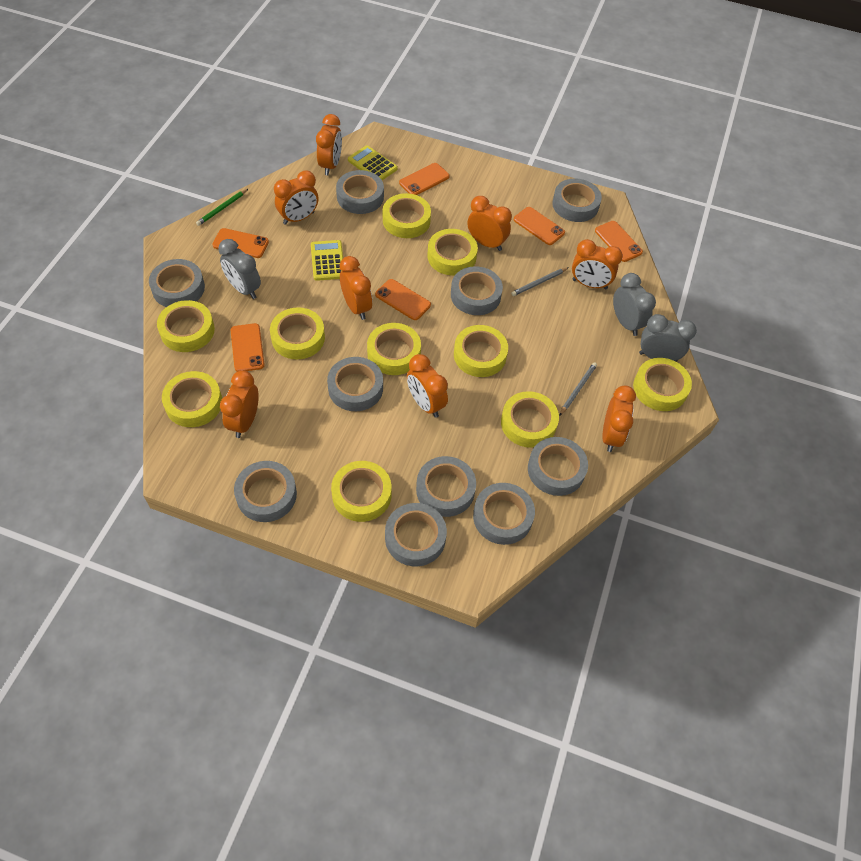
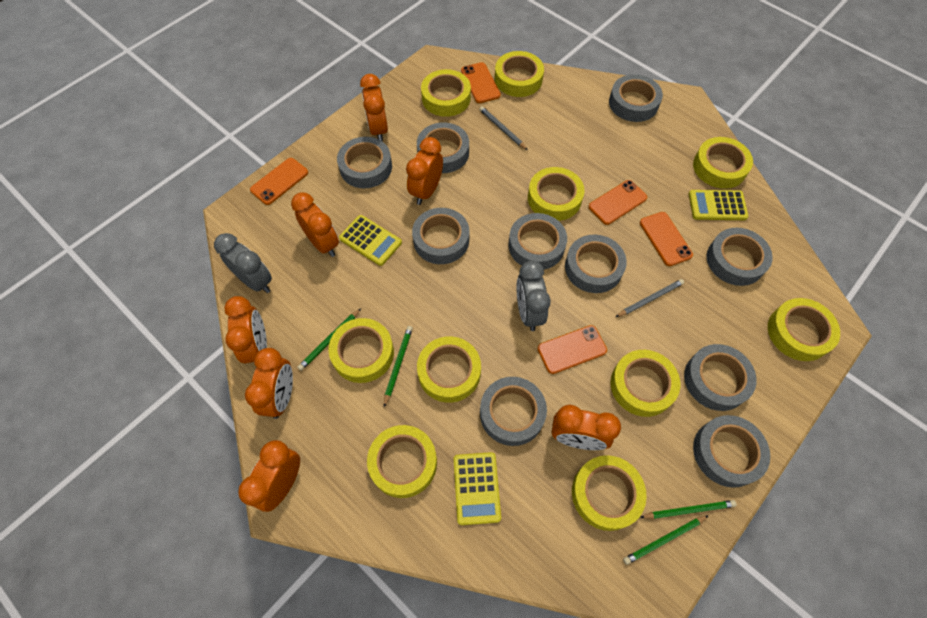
green pencil: 1 -> 4
grey clock: 3 -> 2
orange clock: 8 -> 7
orange phone: 6 -> 5
yellow calculator: 2 -> 3

